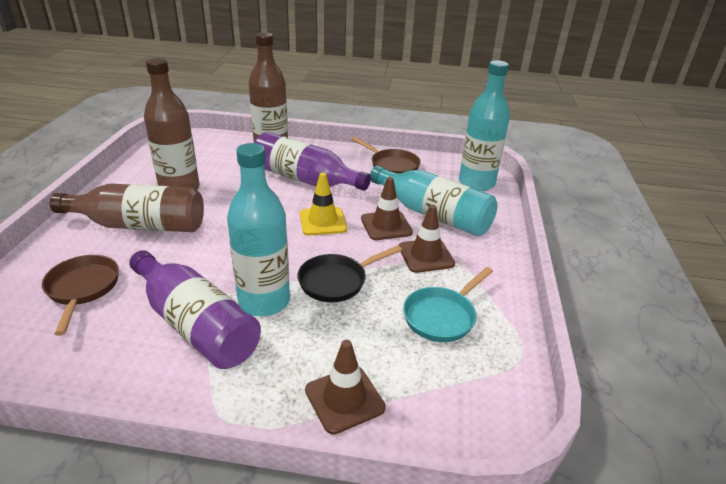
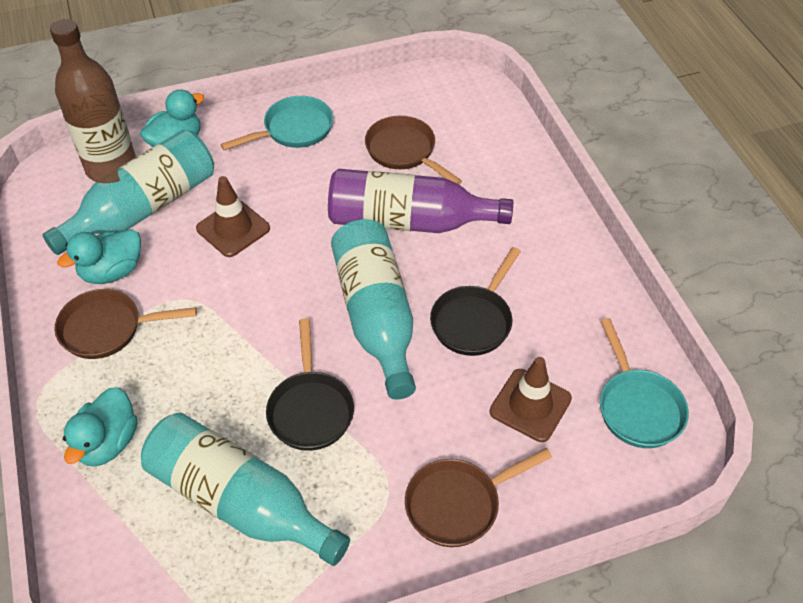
black pan: 1 -> 2
brown bottle: 3 -> 1
brown pan: 2 -> 3
brown traffic cone: 3 -> 2
purple bottle: 2 -> 1
turquoise duck: 0 -> 3
turquoise pan: 1 -> 2
yellow traffic cone: 1 -> 0

